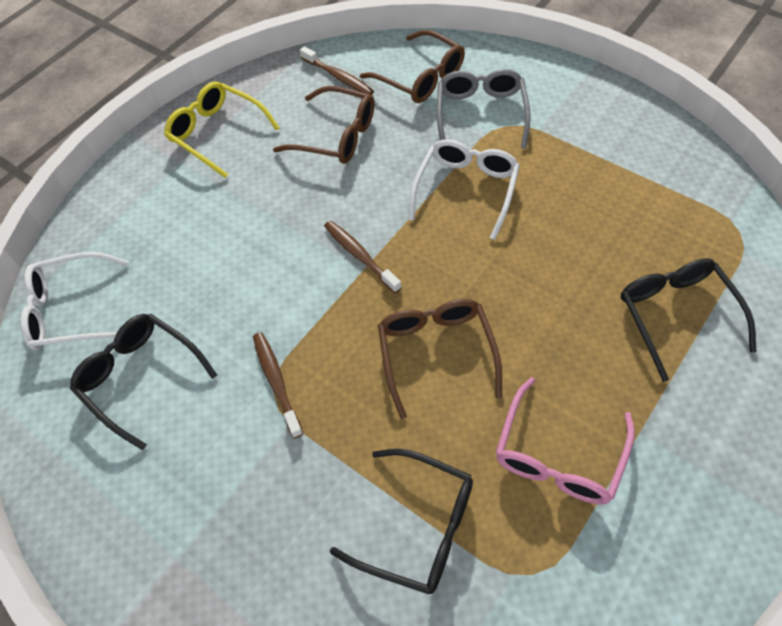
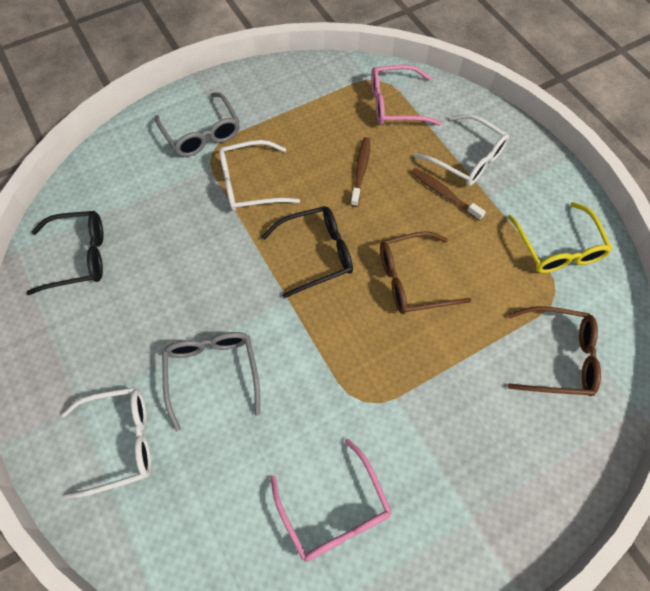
black glasses: 3 -> 2
brown glasses: 3 -> 2
brown toothbrush: 3 -> 2
grey glasses: 1 -> 2
pink glasses: 1 -> 2
white glasses: 2 -> 3

